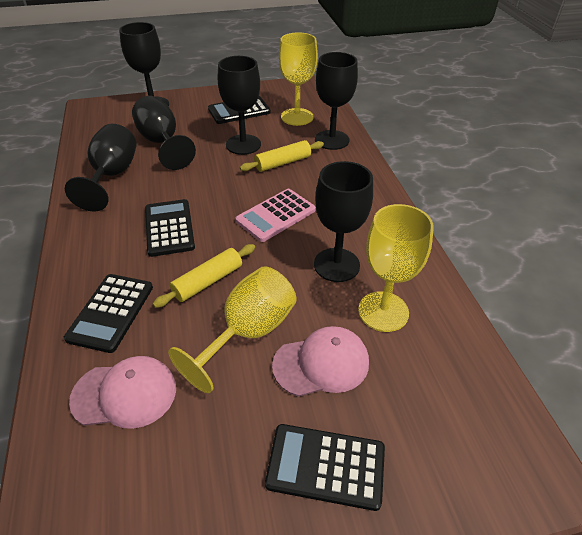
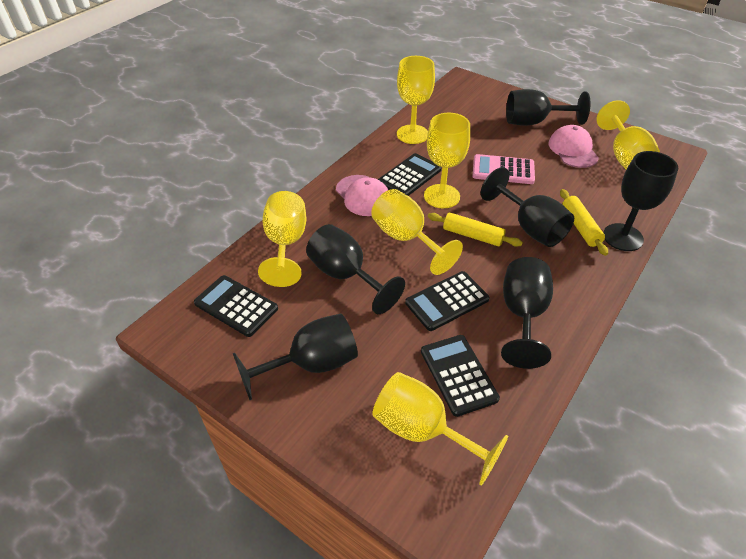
yellow goblet: 3 -> 6

